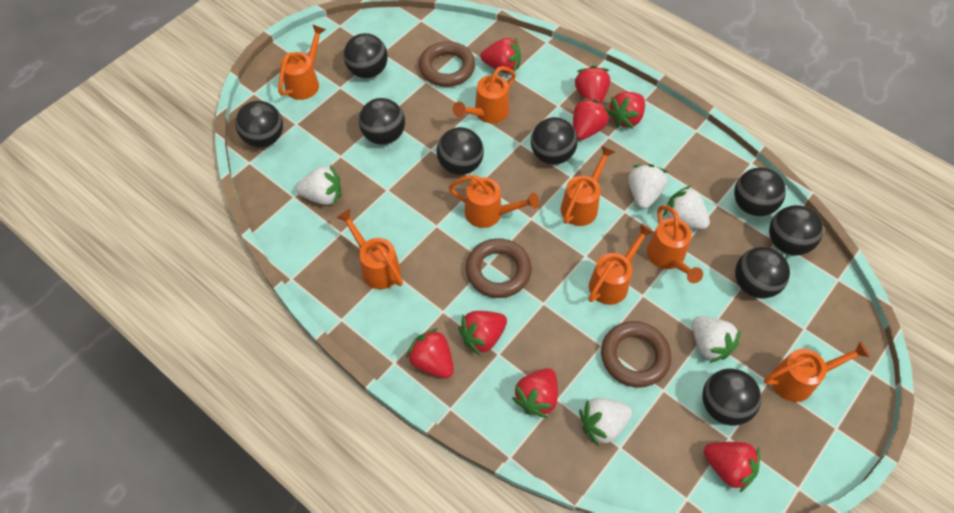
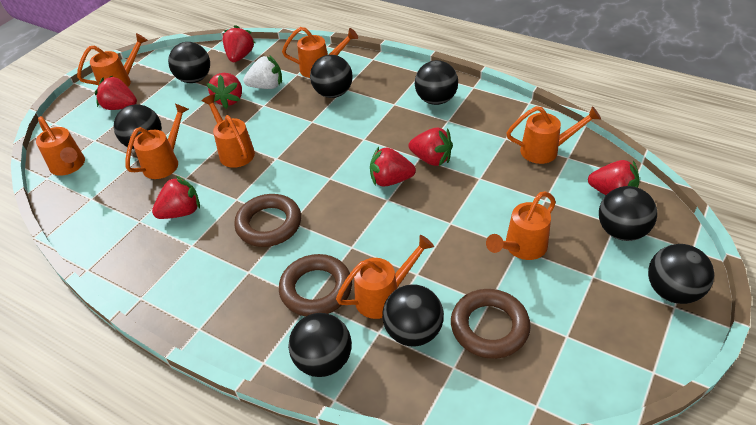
black ball: 9 -> 8
red strawberry: 8 -> 7
white strawberry: 5 -> 1

